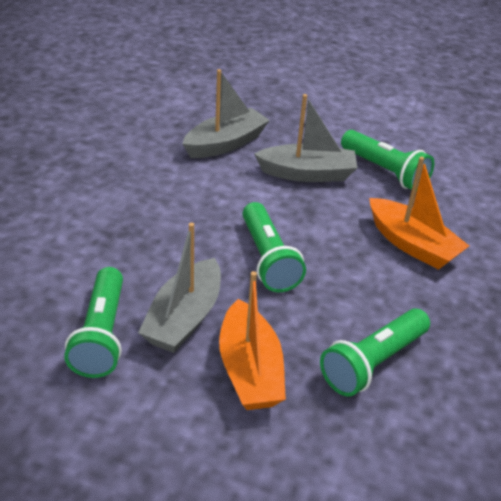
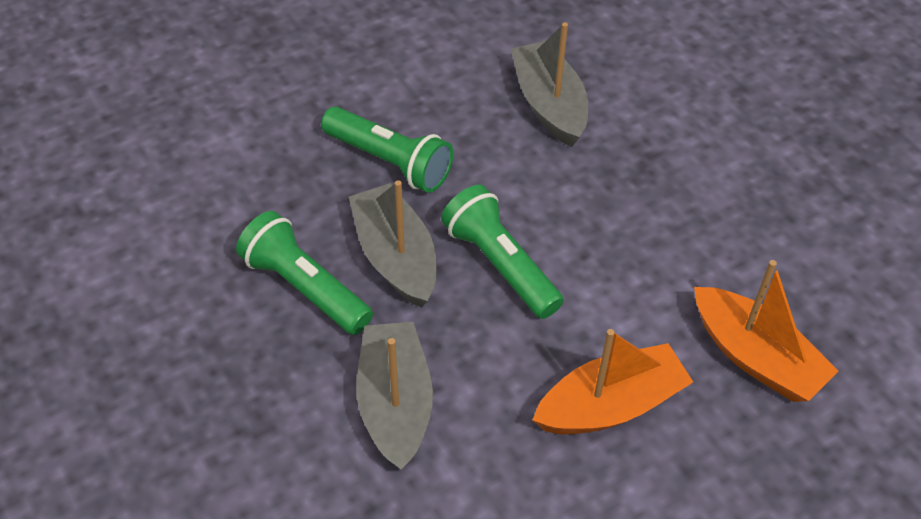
green flashlight: 4 -> 3

